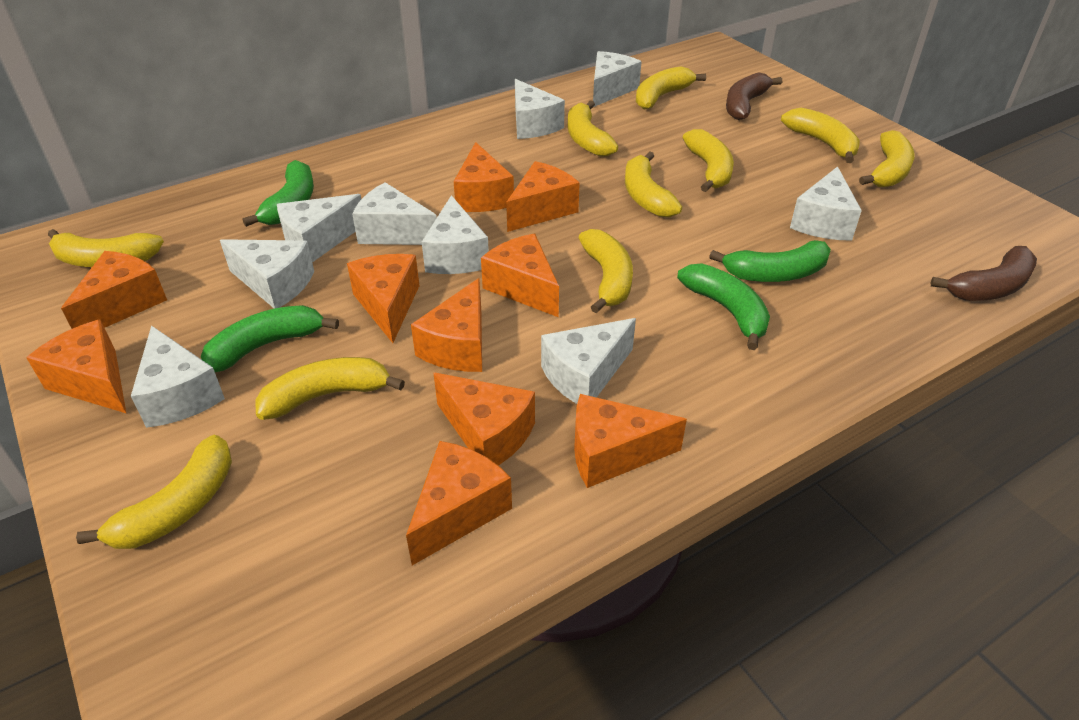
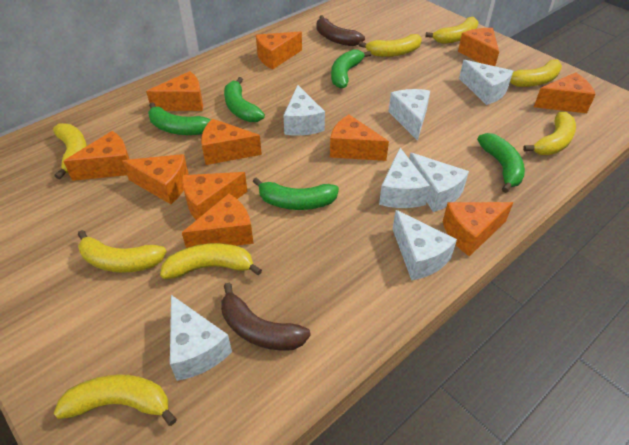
green banana: 4 -> 5
orange cheese: 10 -> 11
white cheese: 9 -> 7
yellow banana: 10 -> 8

